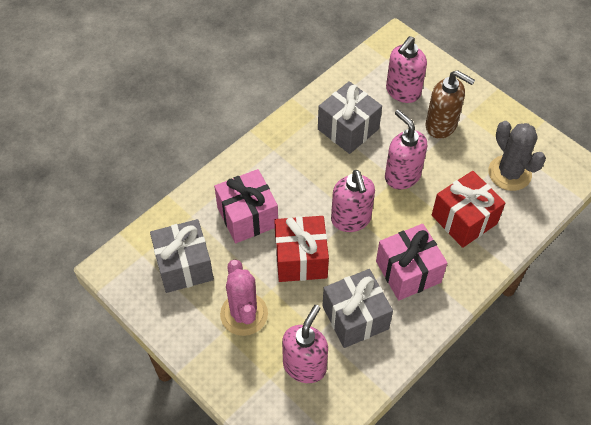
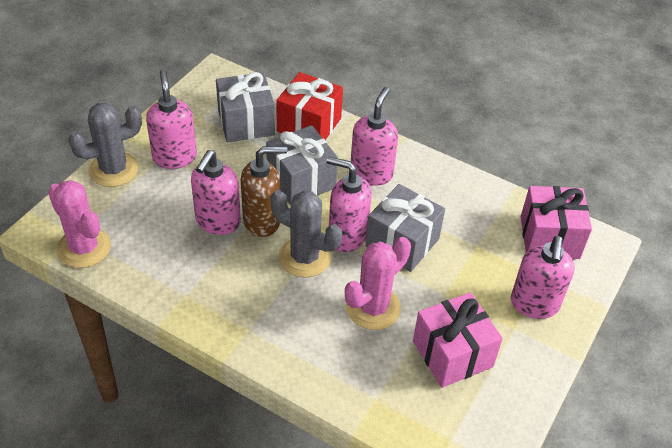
grey cactus: 1 -> 2
pink cactus: 1 -> 2
pink soap dispenser: 4 -> 5
red gift: 2 -> 1

